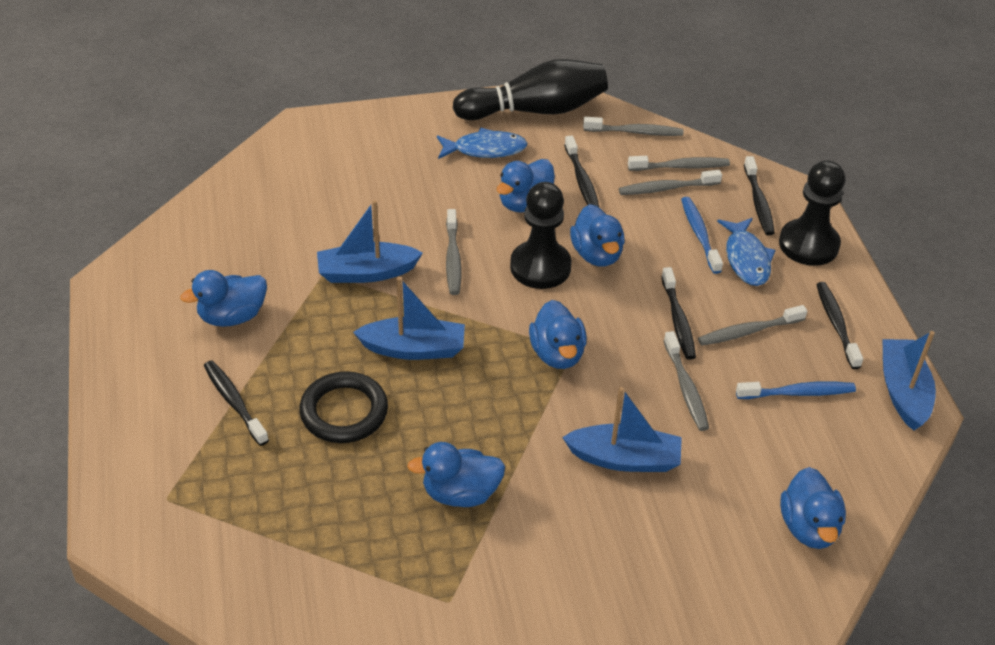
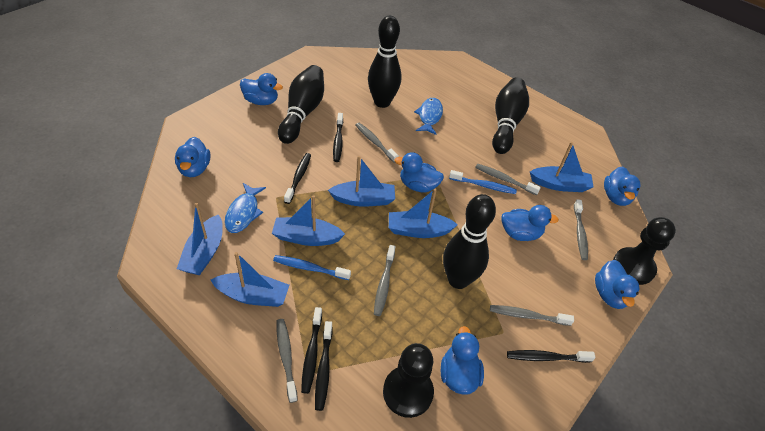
black bowling pin: 1 -> 4
black ring: 1 -> 0
blue boat: 4 -> 6
blue duck: 6 -> 7

